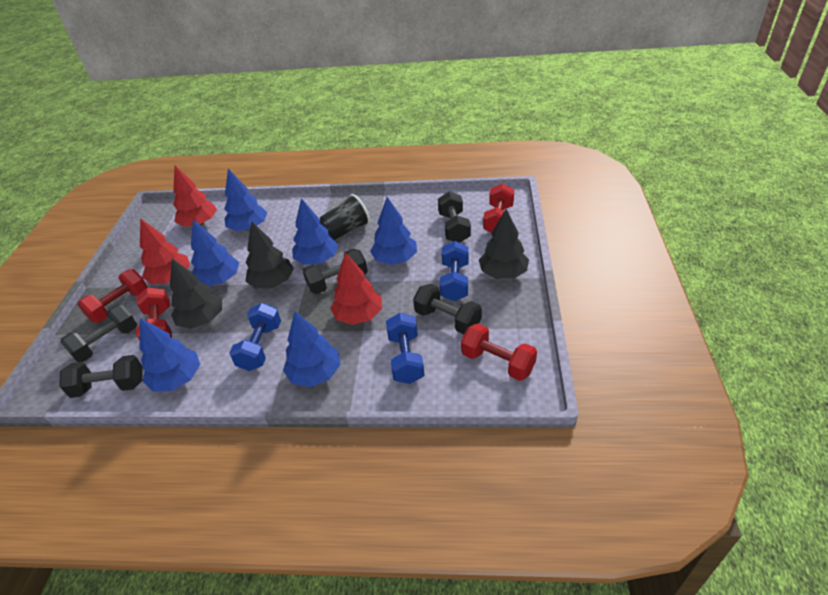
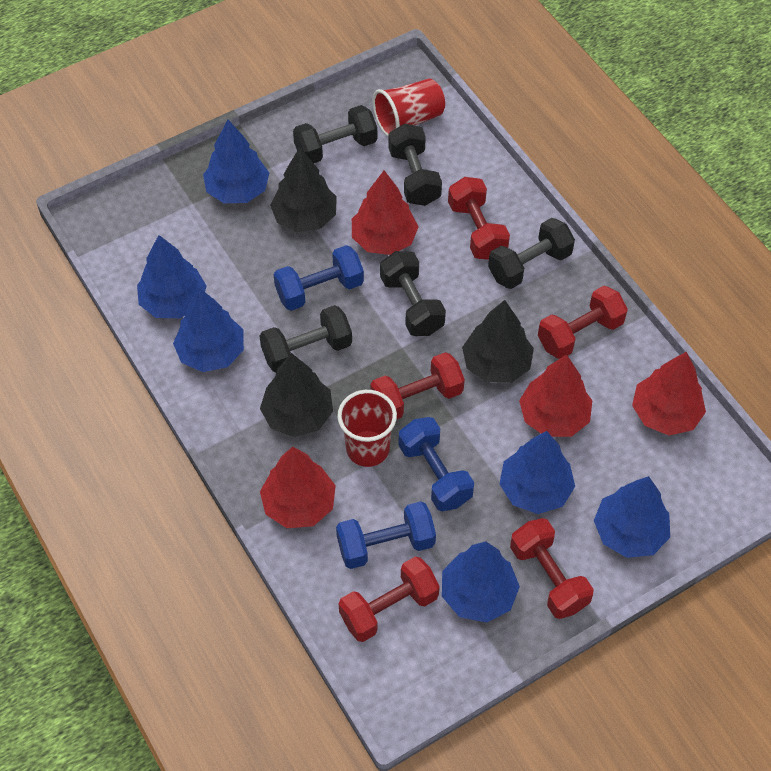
black cup: 1 -> 0
red cup: 0 -> 2
red dumbbell: 4 -> 5
red tree: 3 -> 4

